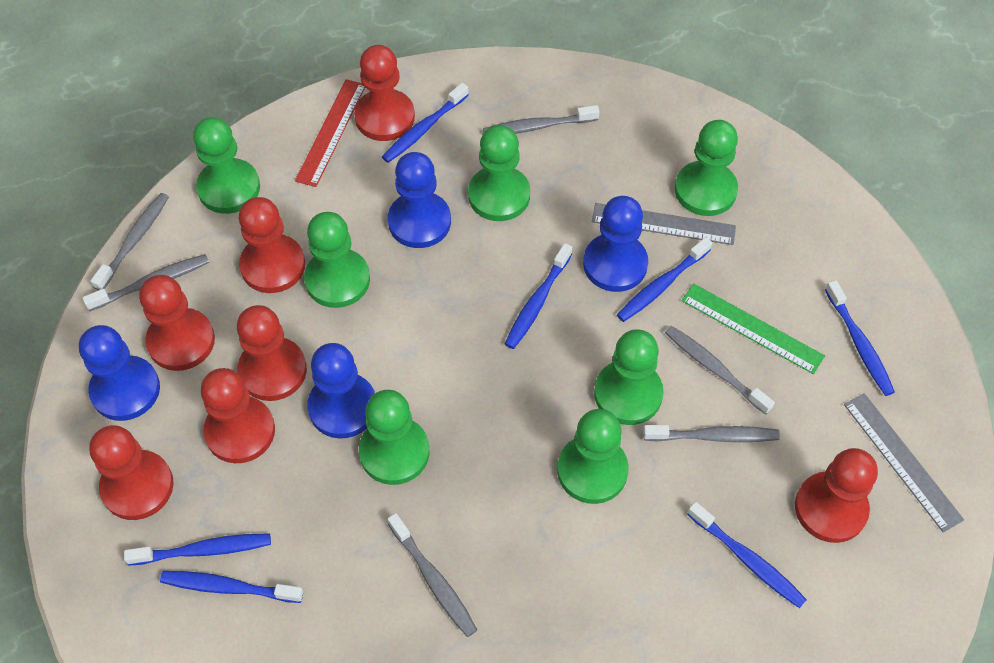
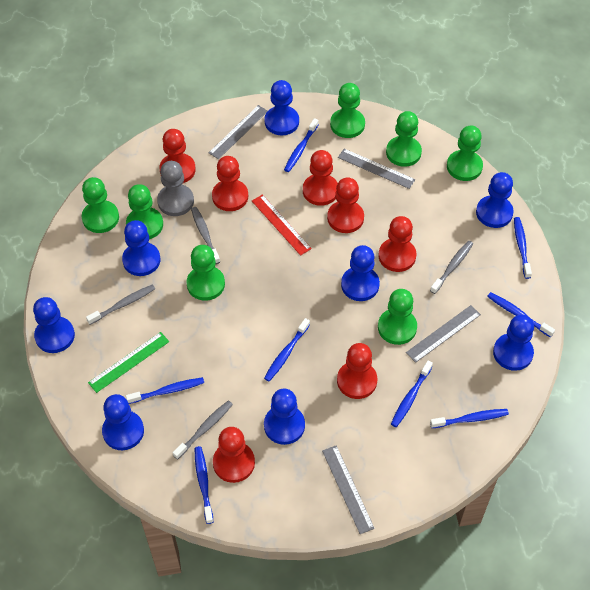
blue pawn: 4 -> 8
blue toothbrush: 7 -> 8
grey pawn: 0 -> 1
grey ruler: 2 -> 4
grey toothbrush: 6 -> 4

